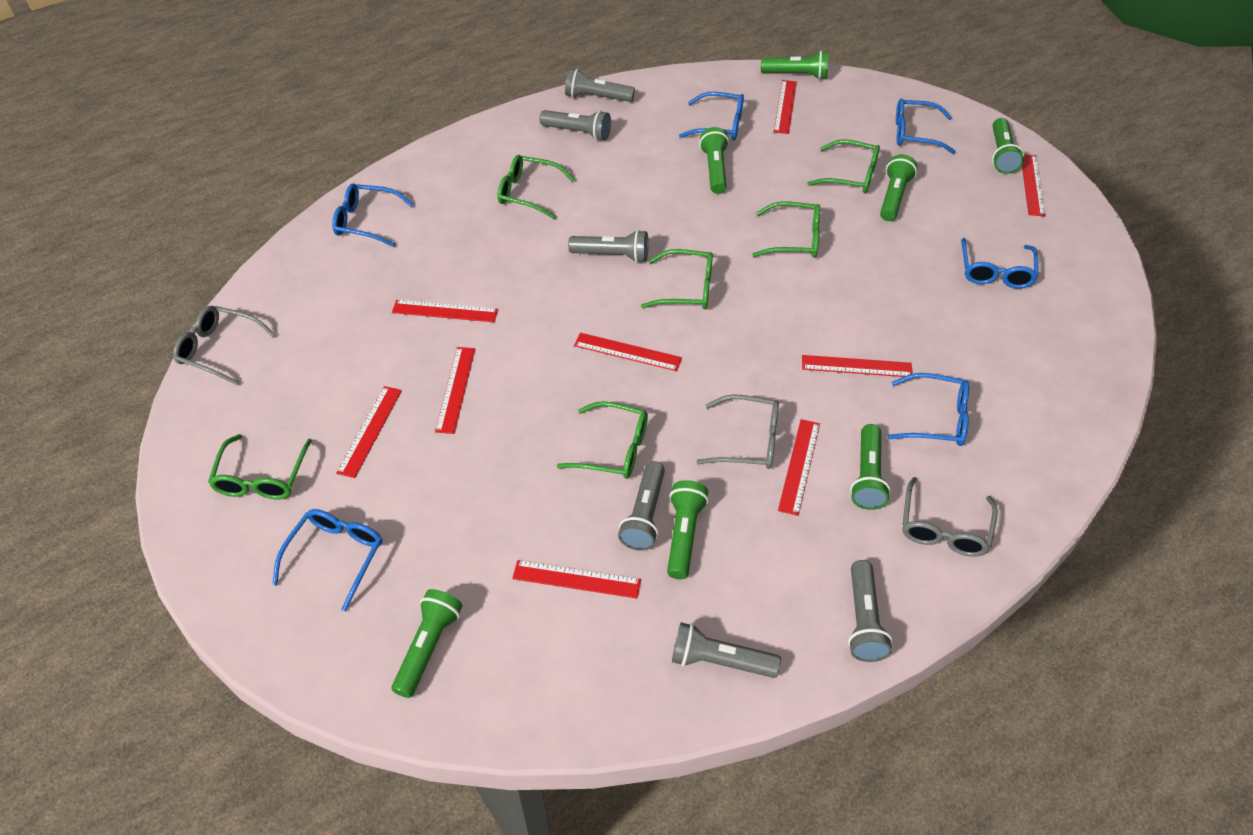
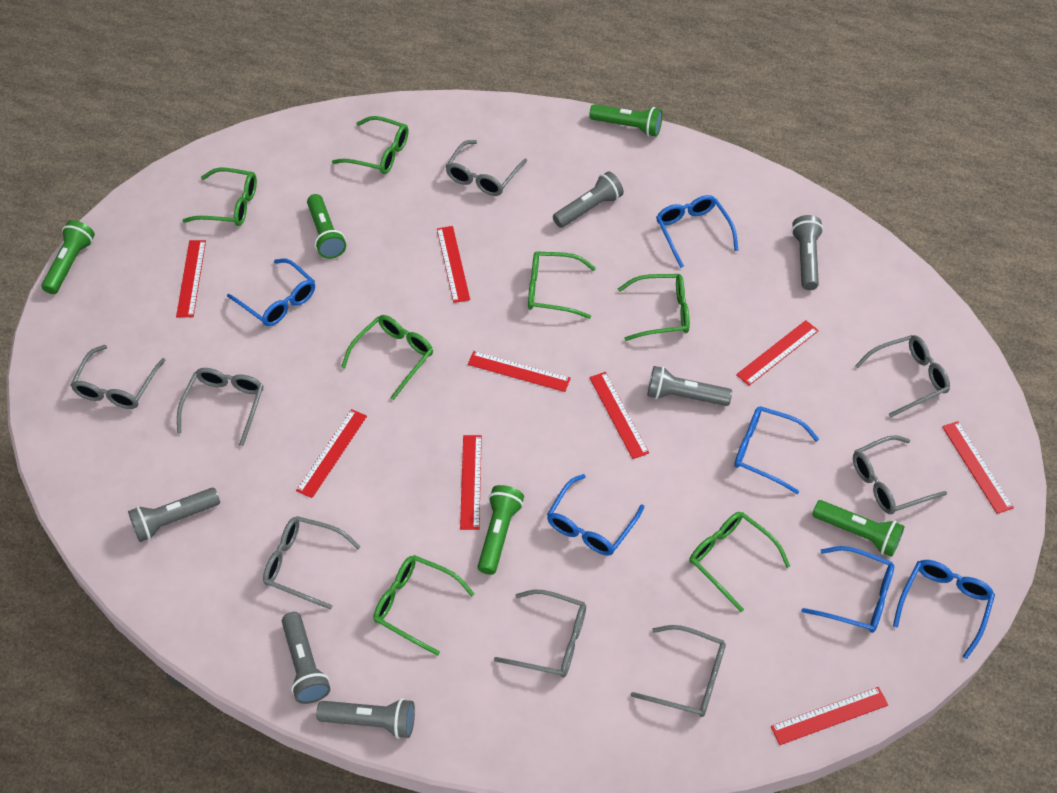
green flashlight: 7 -> 5
green glasses: 6 -> 7
grey glasses: 3 -> 8

